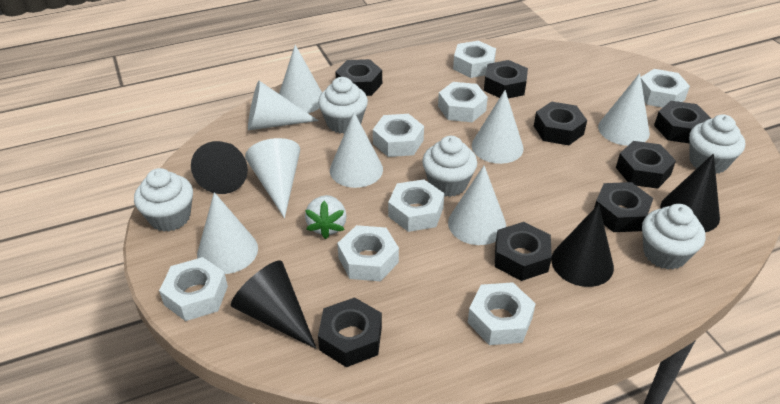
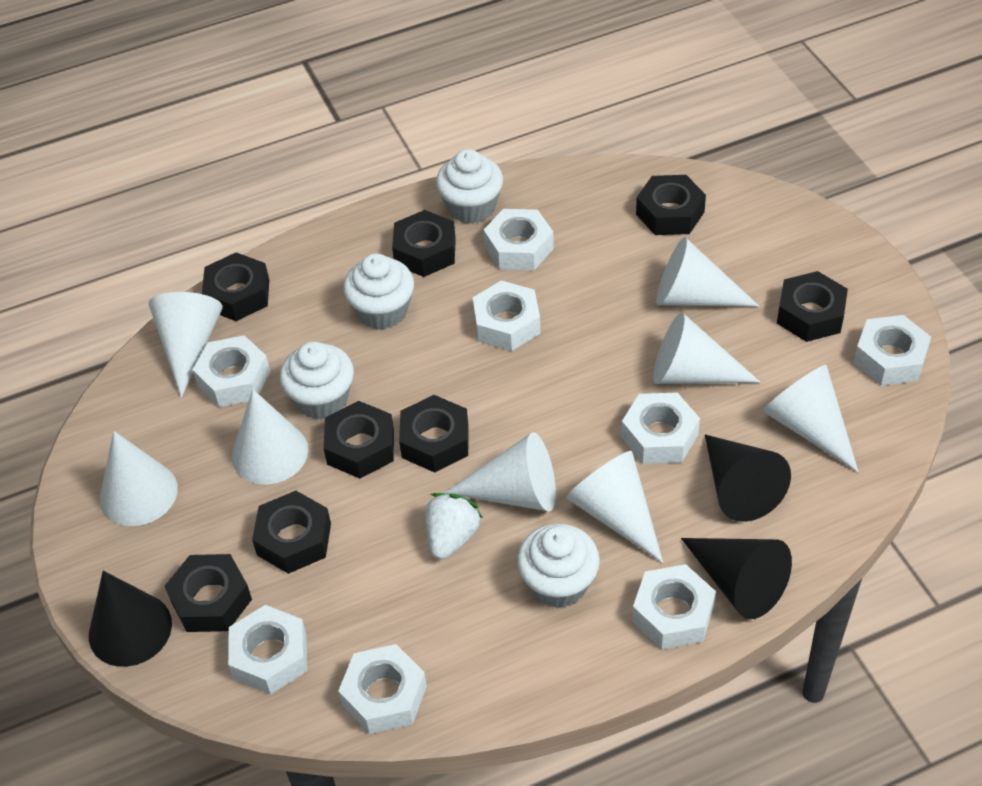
black cone: 4 -> 3
white cupcake: 5 -> 4

